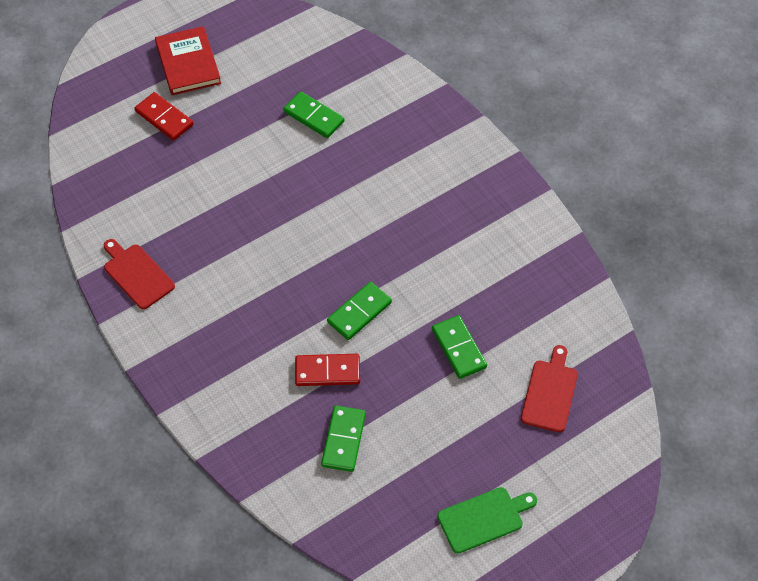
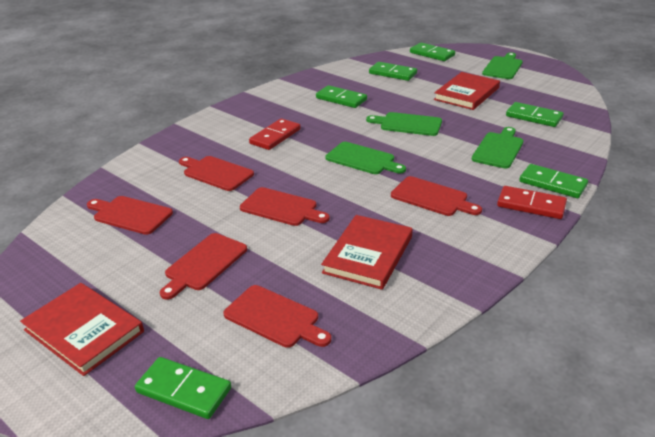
green cutting board: 1 -> 4
green domino: 4 -> 6
red book: 1 -> 3
red cutting board: 2 -> 6

